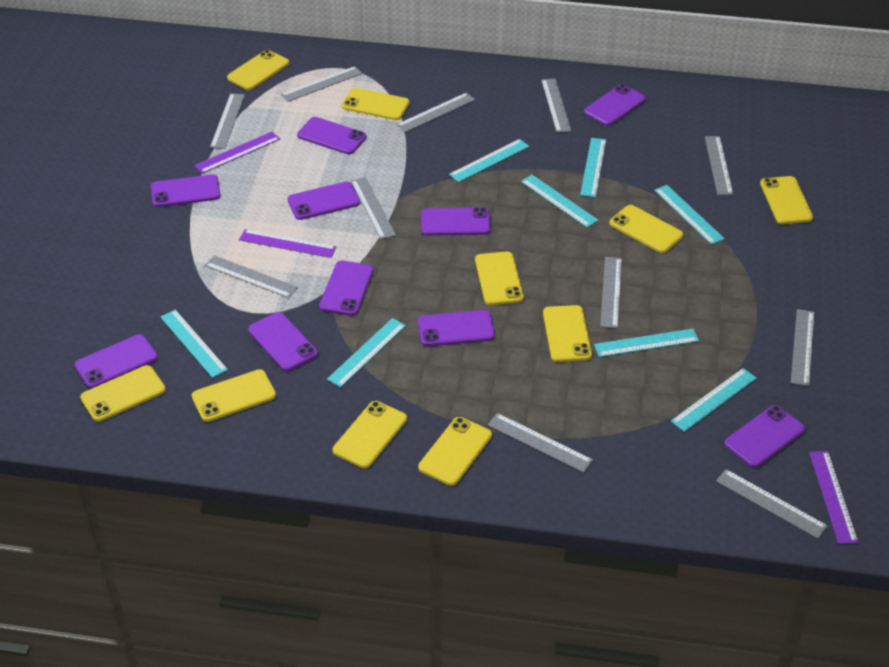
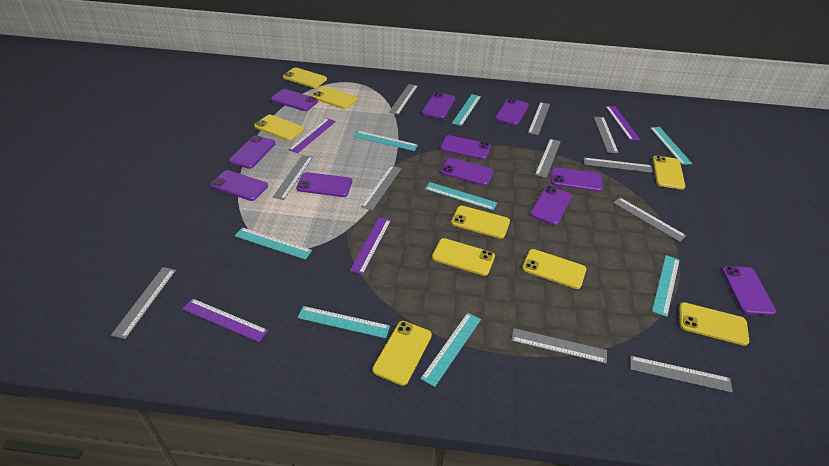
purple phone: 10 -> 11
purple ruler: 3 -> 4
yellow phone: 10 -> 9

